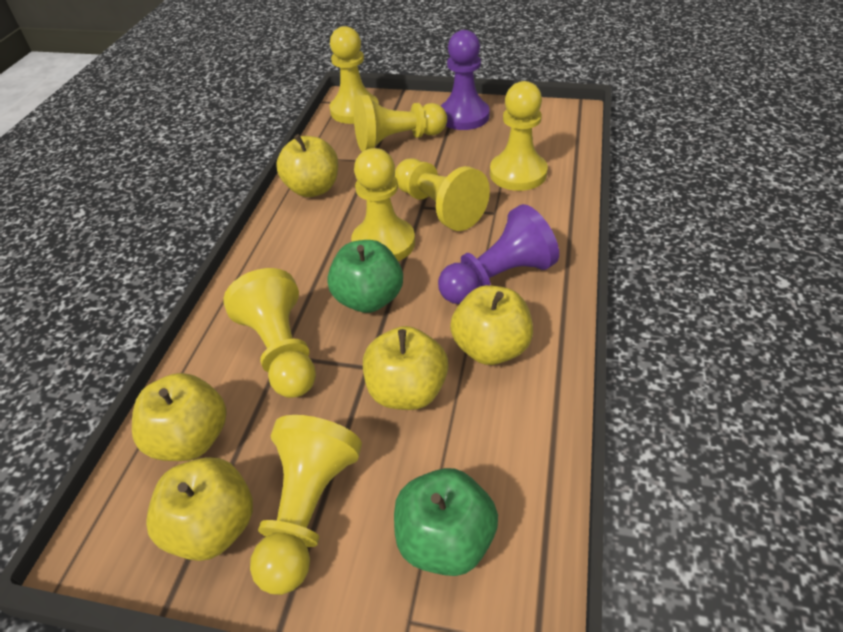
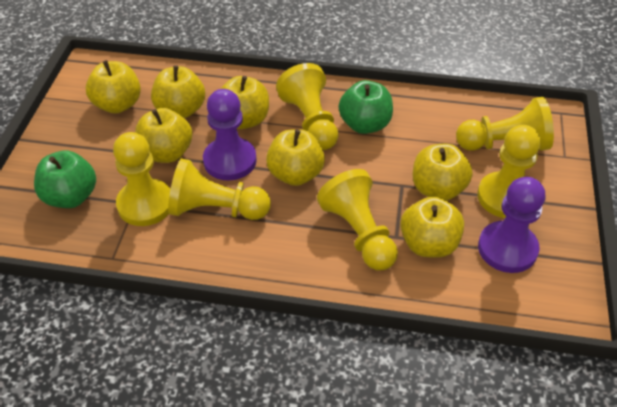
yellow apple: 5 -> 7
yellow pawn: 7 -> 6

